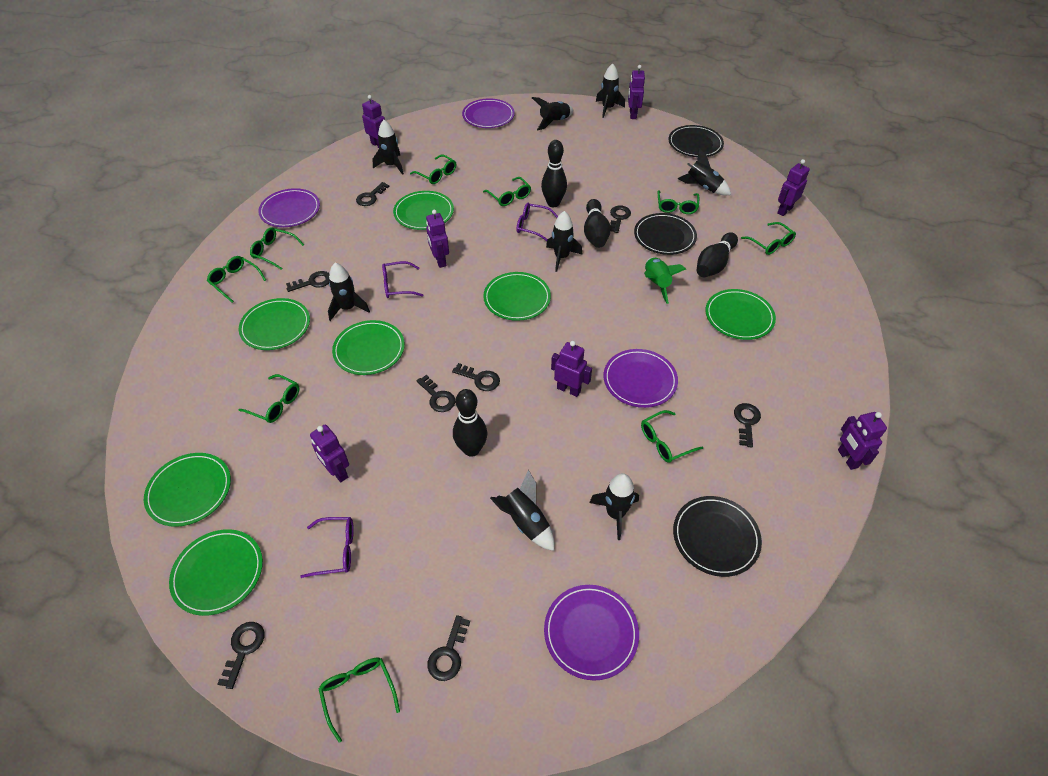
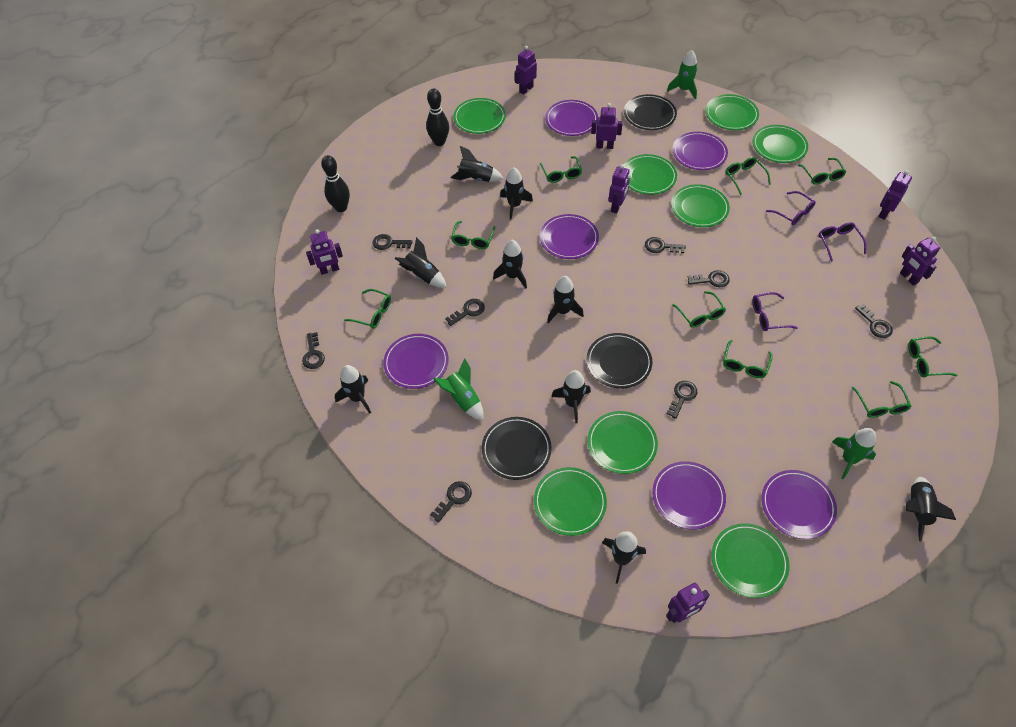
black bowling pin: 4 -> 2
black rocket: 8 -> 9
green plate: 7 -> 8
green rocket: 1 -> 3
purple plate: 4 -> 6

